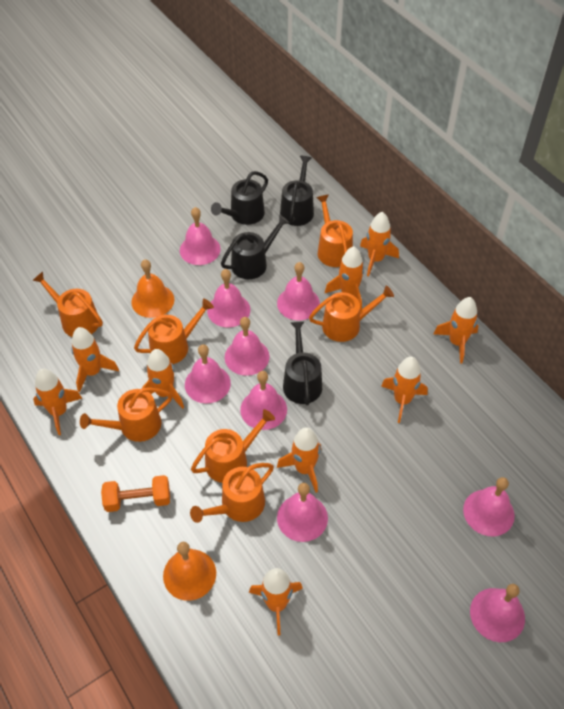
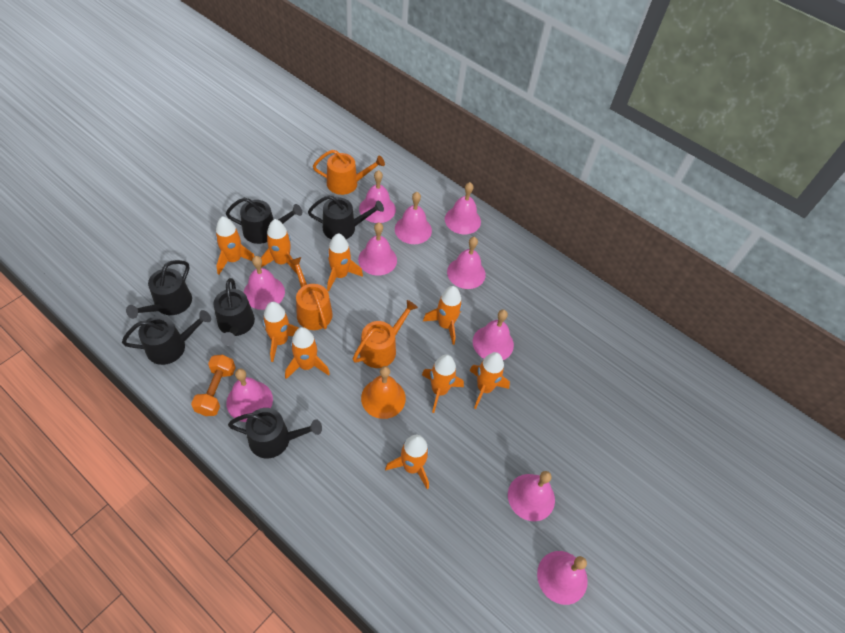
black watering can: 4 -> 6
orange bell: 2 -> 1
orange watering can: 7 -> 3
pink bell: 9 -> 10

